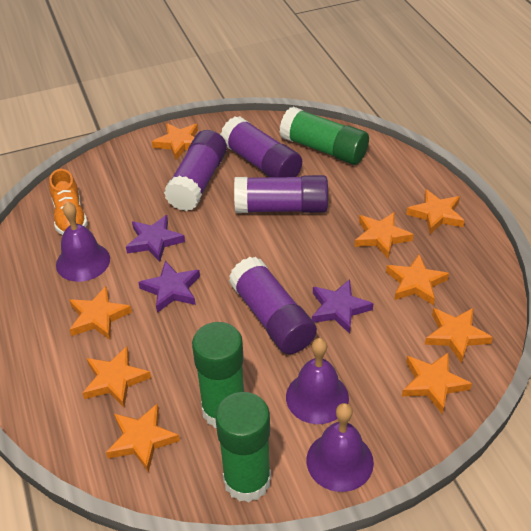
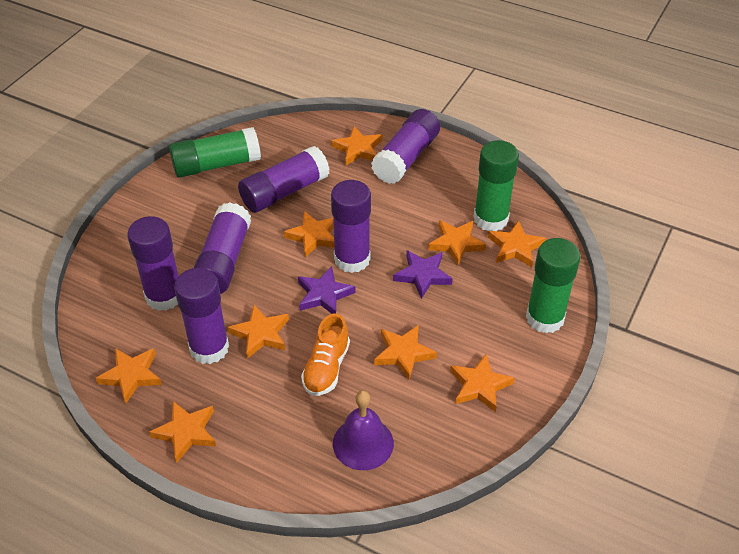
purple bell: 3 -> 1
purple glue stick: 4 -> 6
purple star: 3 -> 2

